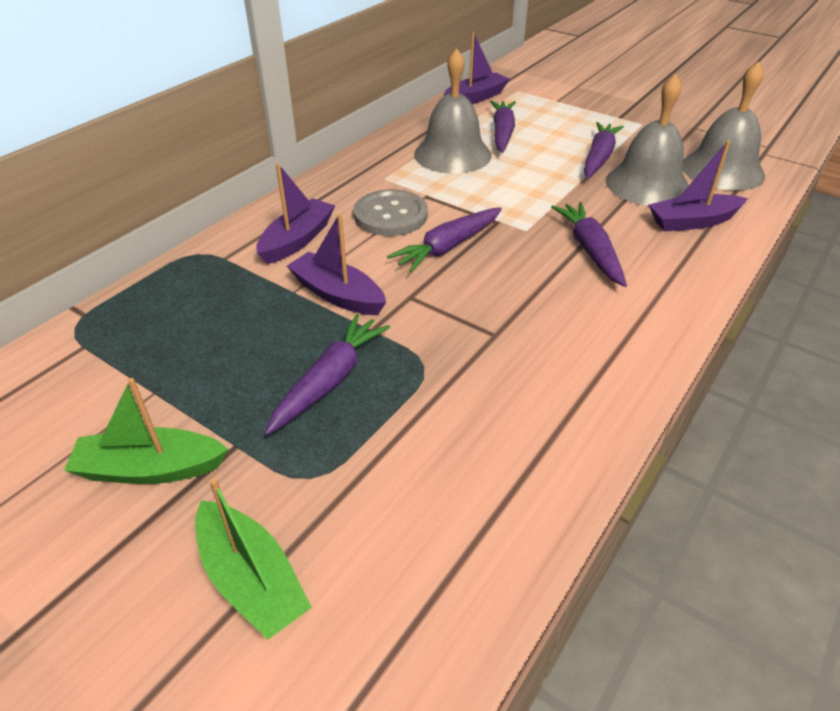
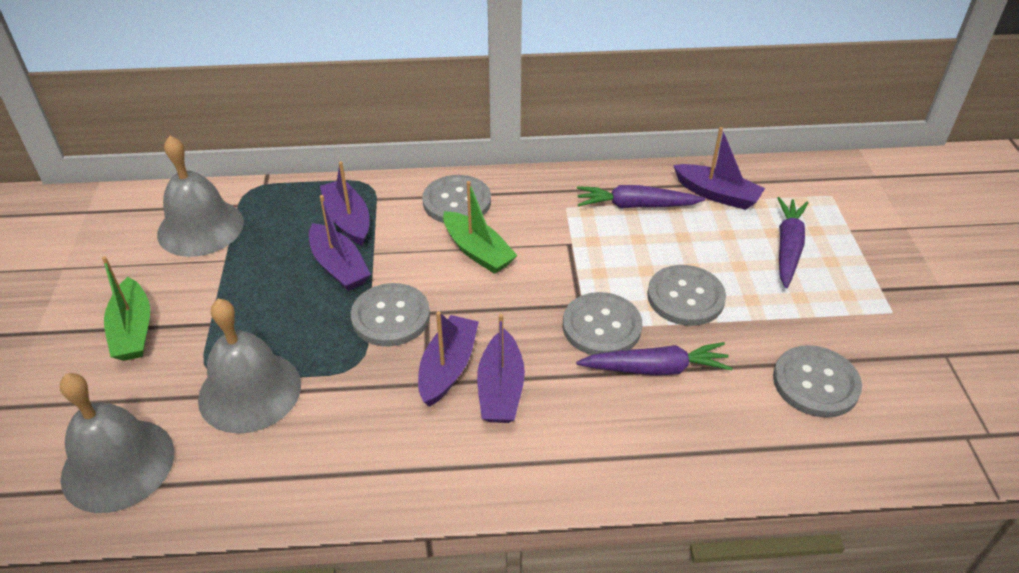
grey button: 1 -> 5
purple boat: 4 -> 5
purple carrot: 5 -> 3

